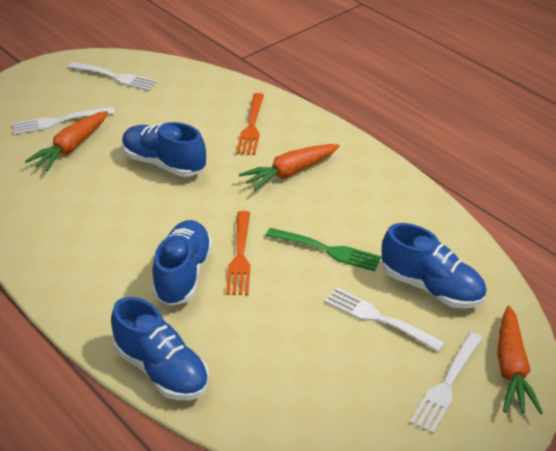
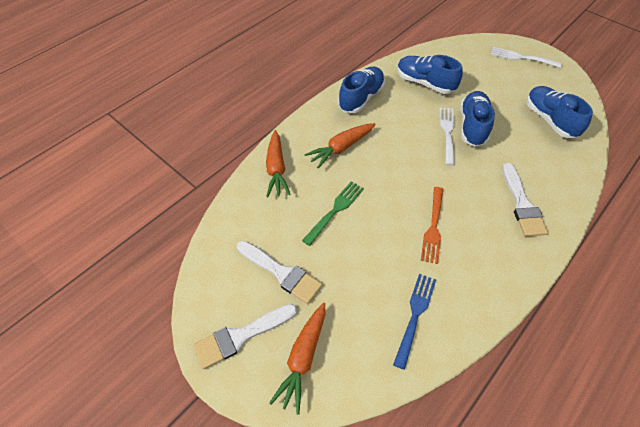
blue fork: 0 -> 1
orange fork: 2 -> 1
white brush: 0 -> 3
white fork: 4 -> 2

